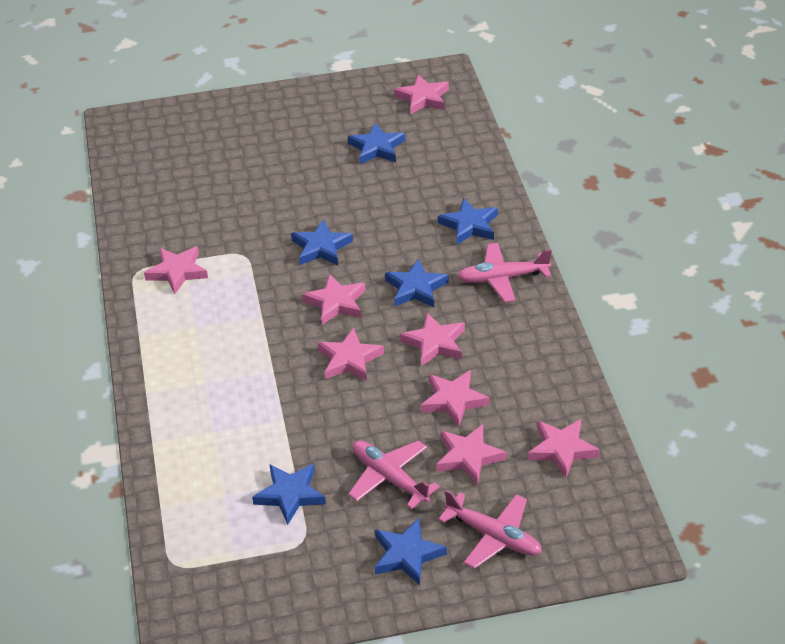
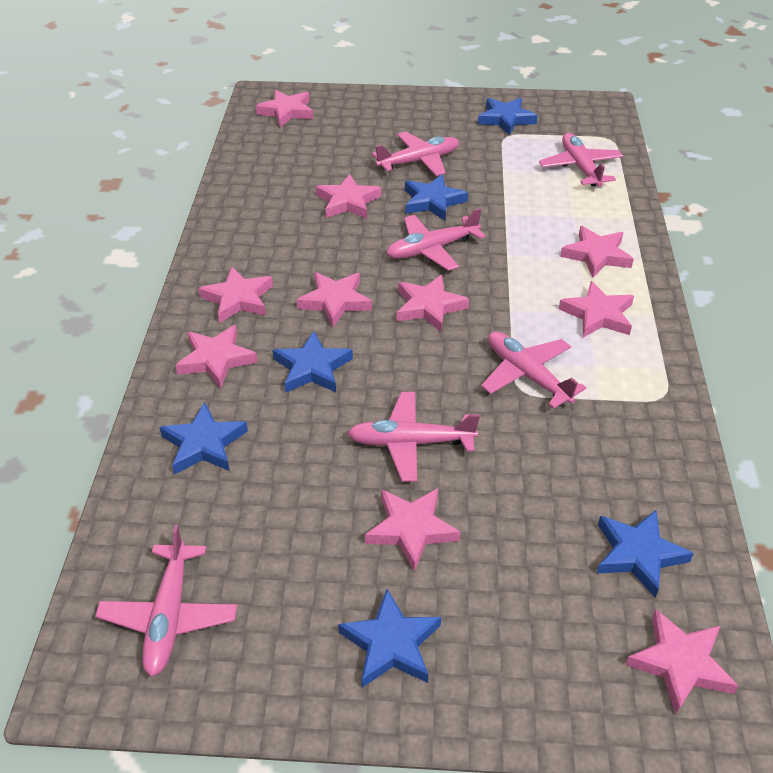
pink plane: 3 -> 6
pink star: 8 -> 10

